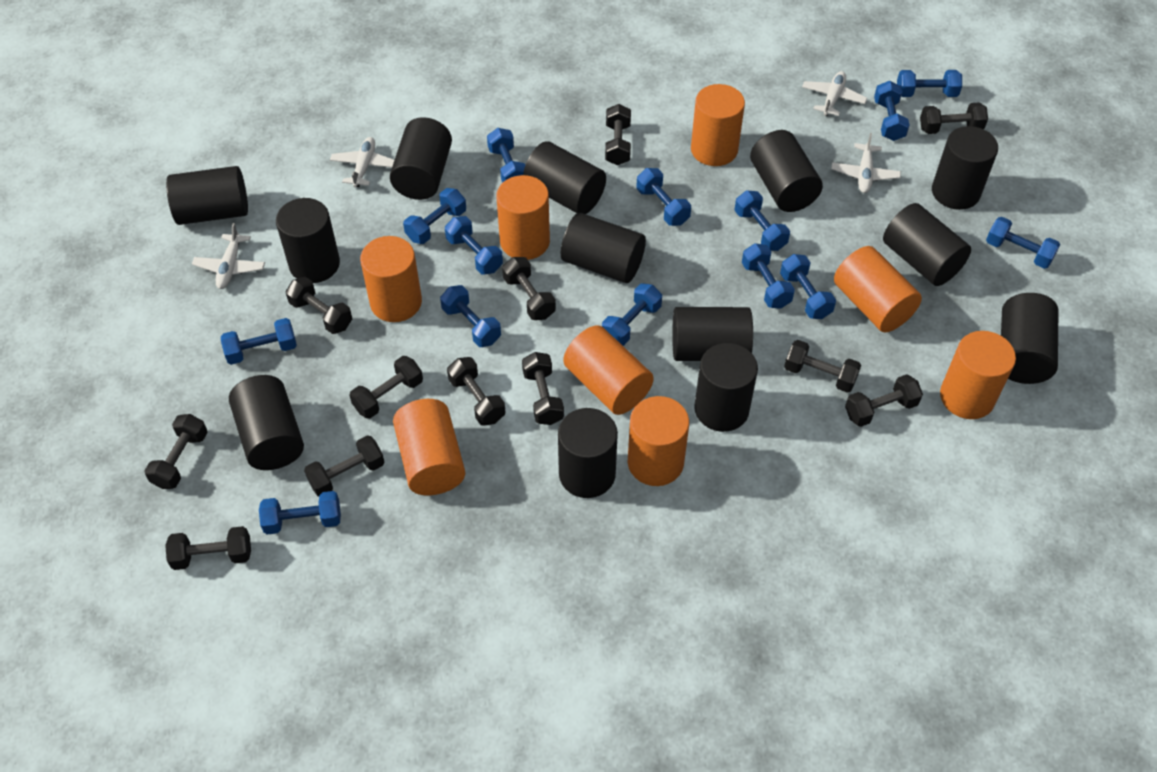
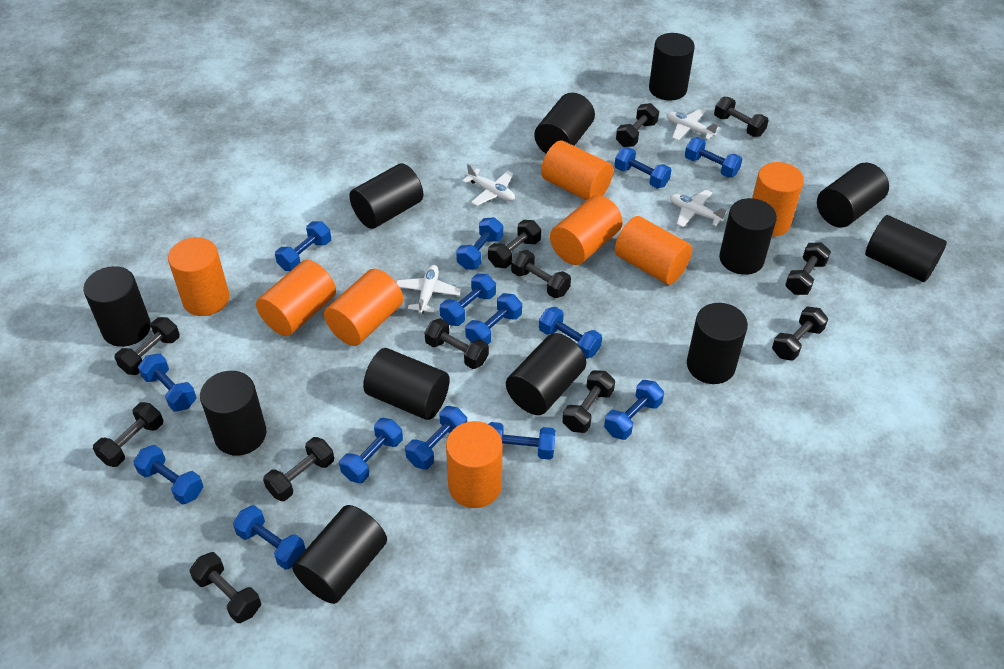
black cylinder: 13 -> 12

